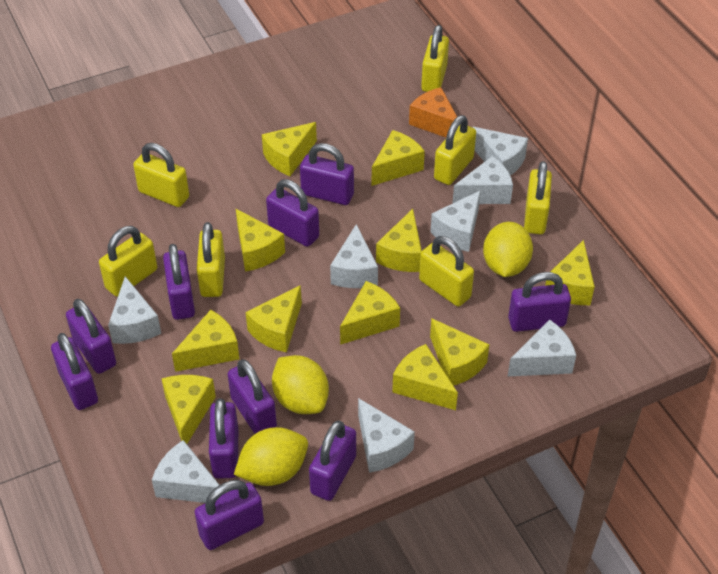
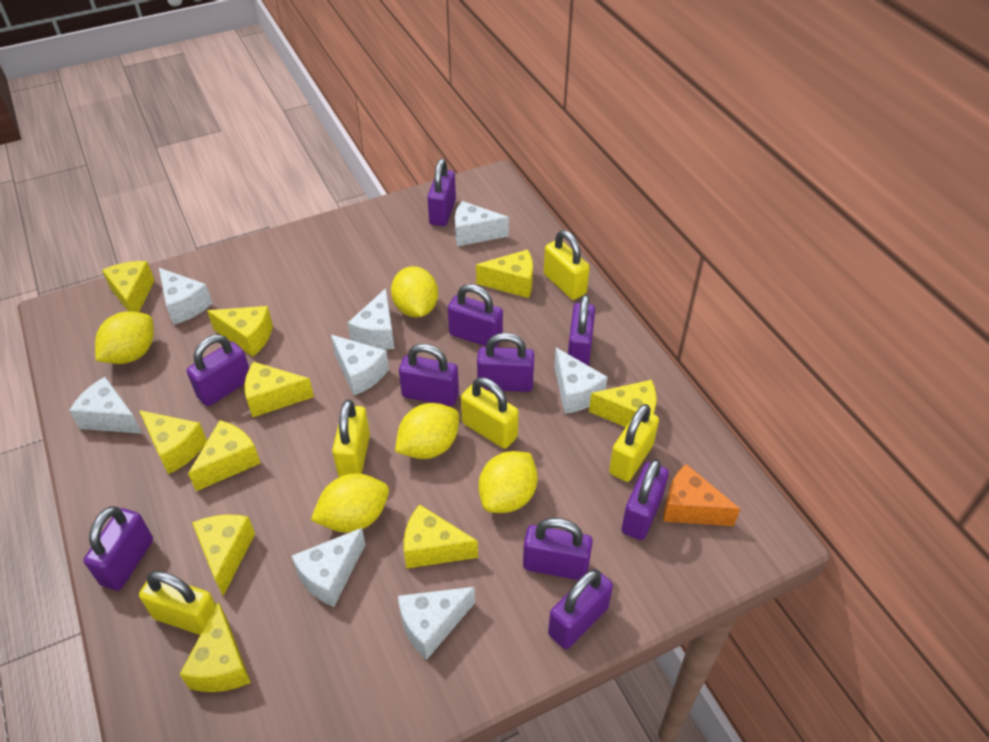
yellow cheese: 11 -> 10
yellow lemon: 3 -> 5
yellow padlock: 7 -> 5

